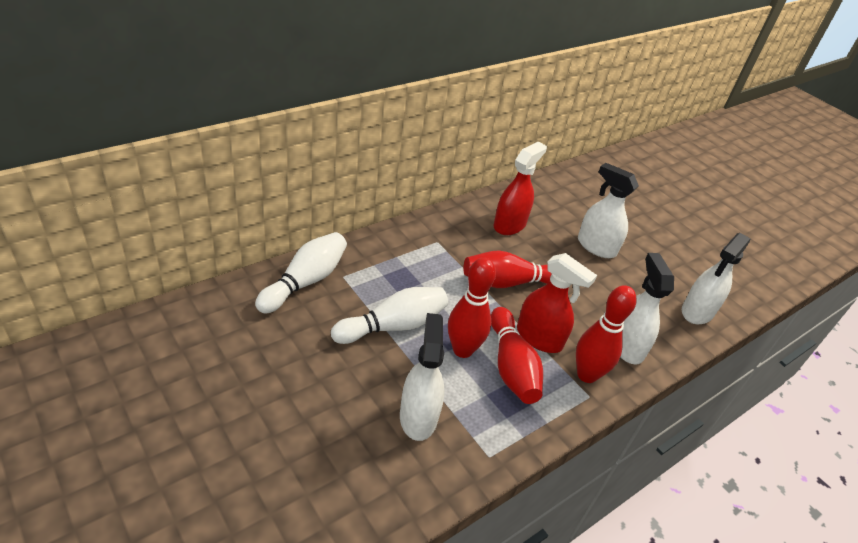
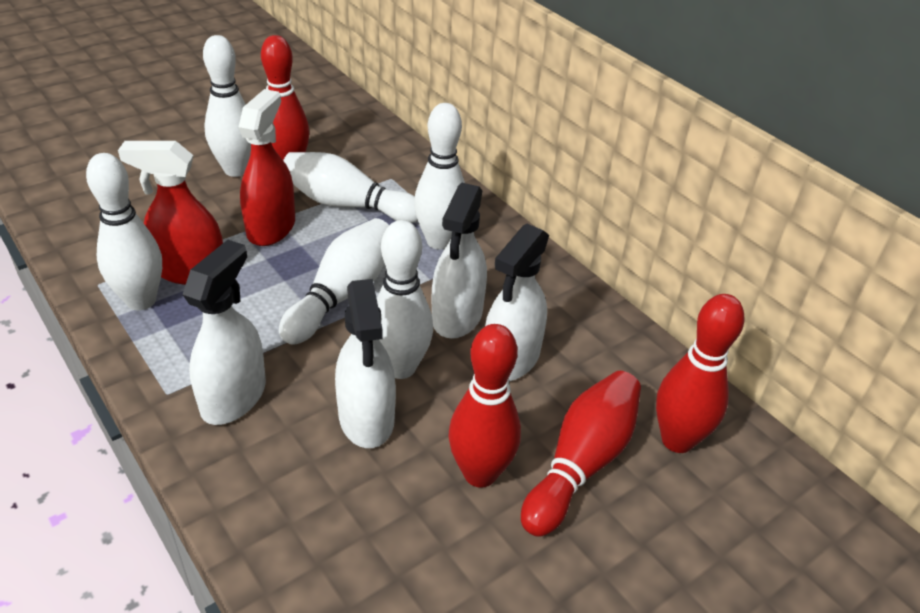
white bowling pin: 2 -> 6

